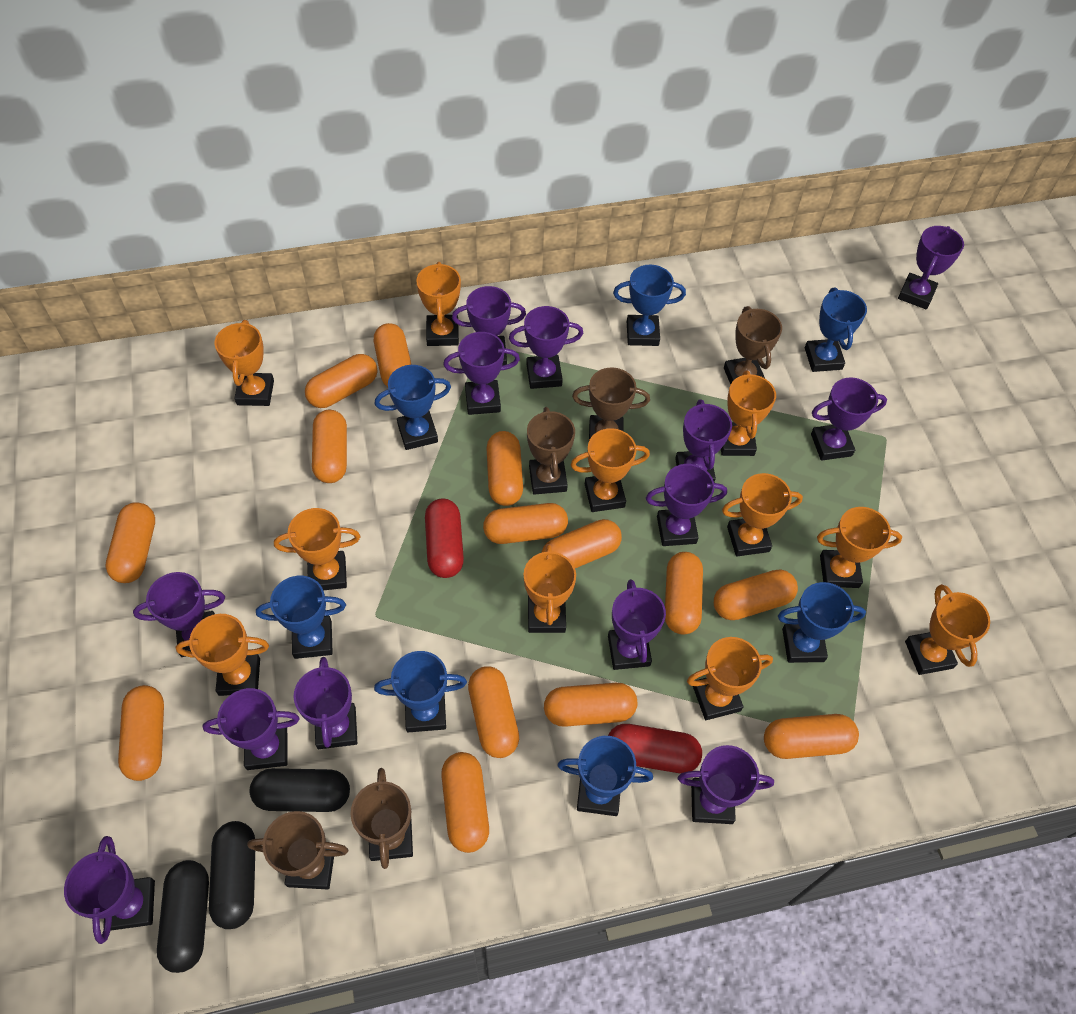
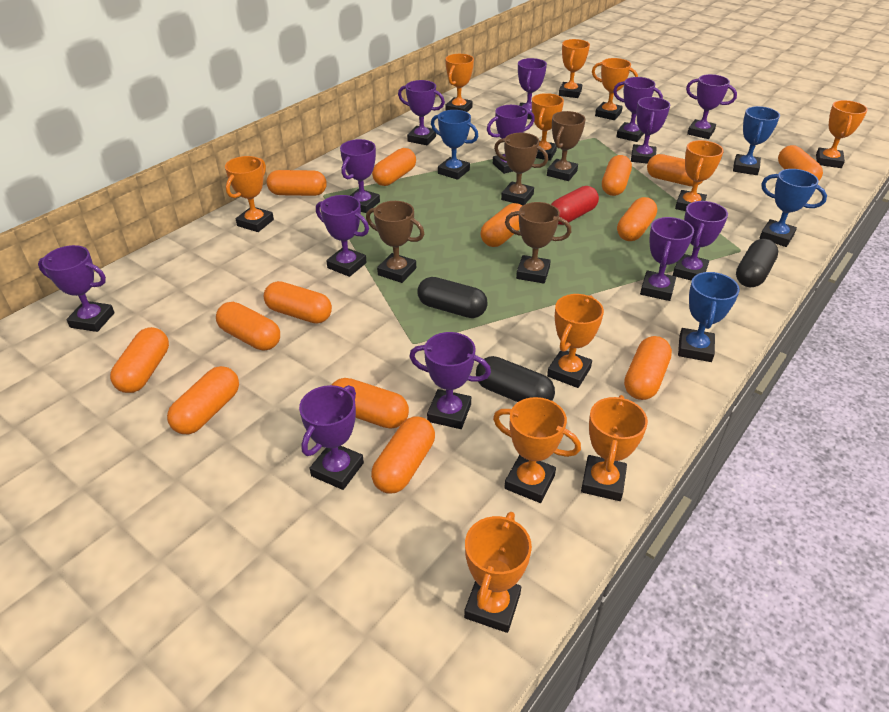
blue trophy: 7 -> 4
brown trophy: 5 -> 4
red capsule: 2 -> 1

